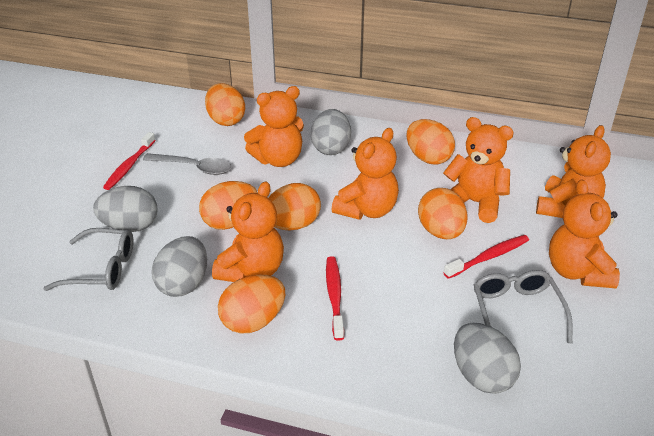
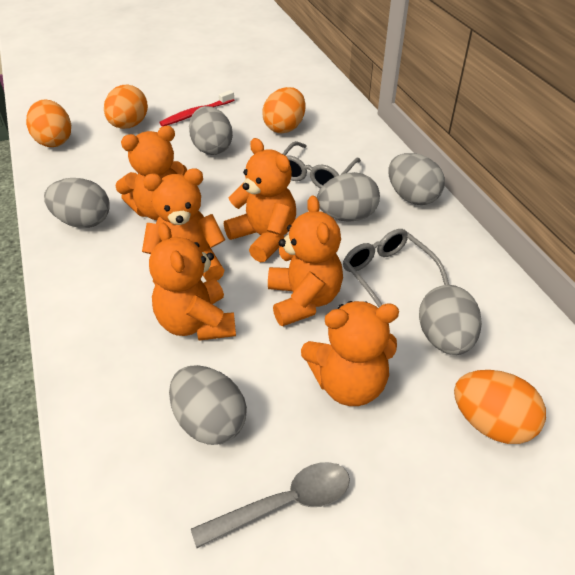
grey egg: 4 -> 6
orange egg: 6 -> 4
red toothbrush: 3 -> 1

